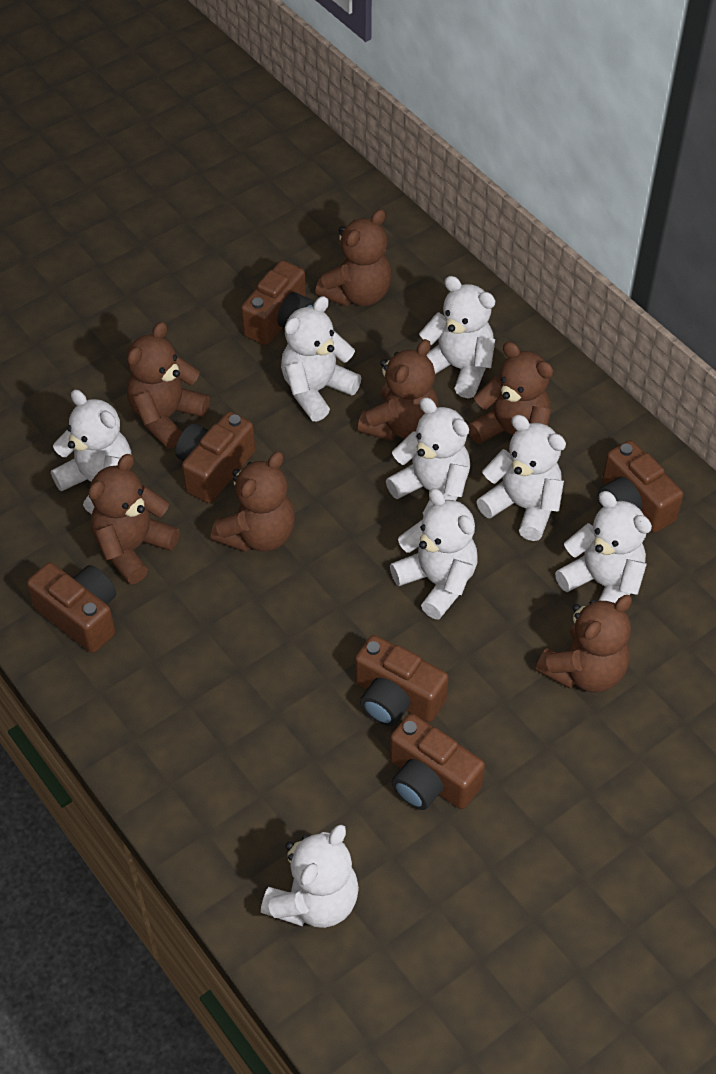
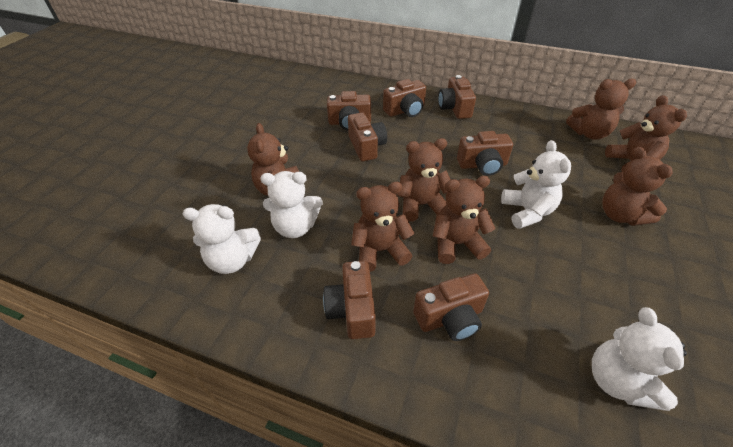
brown camera: 6 -> 7
white teddy bear: 8 -> 4

